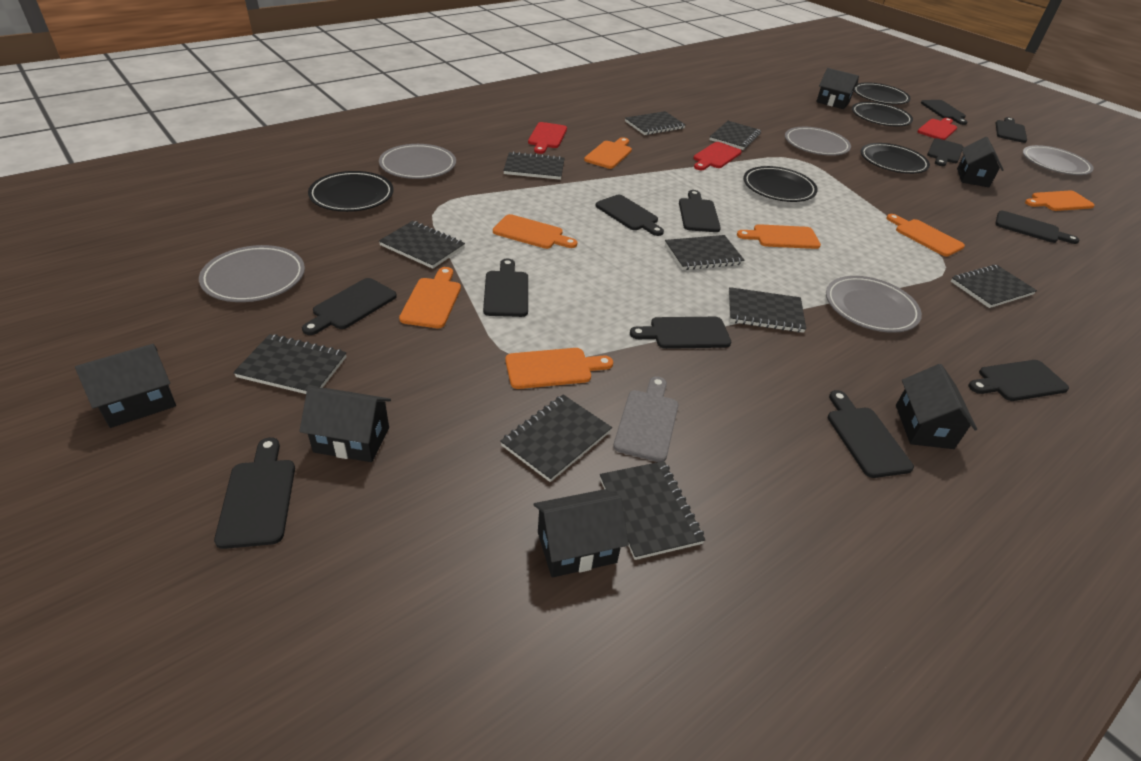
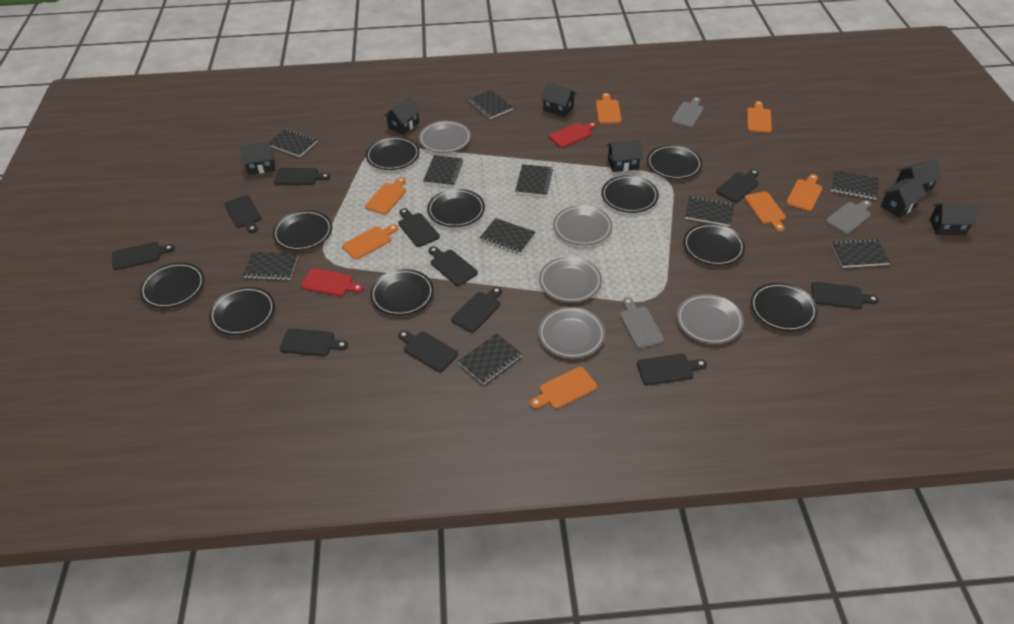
black cutting board: 12 -> 11
black house: 6 -> 7
black plate: 5 -> 10
grey cutting board: 1 -> 3
red cutting board: 3 -> 2

